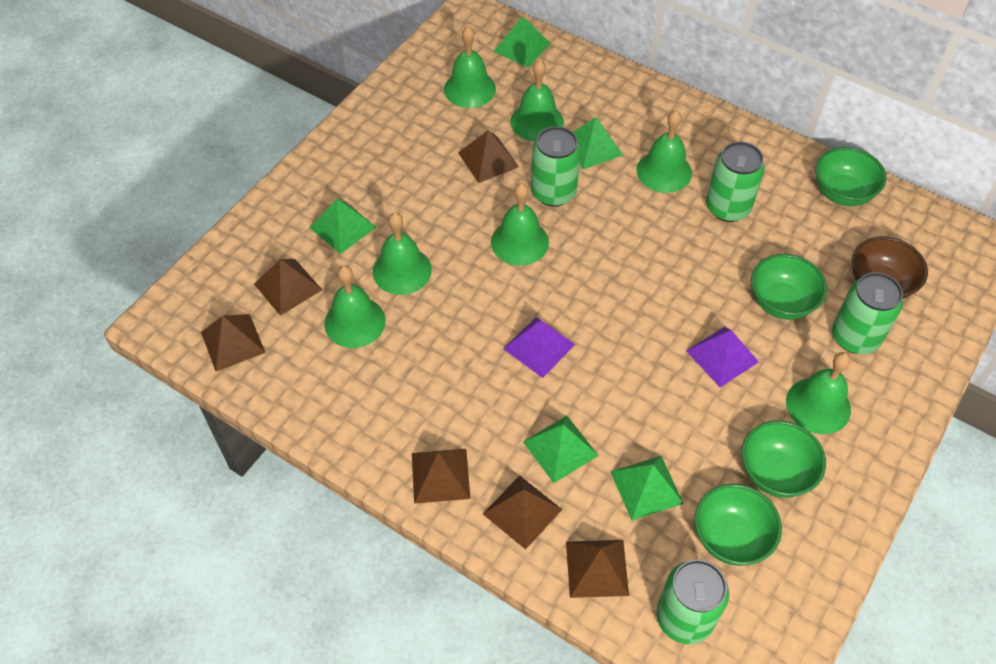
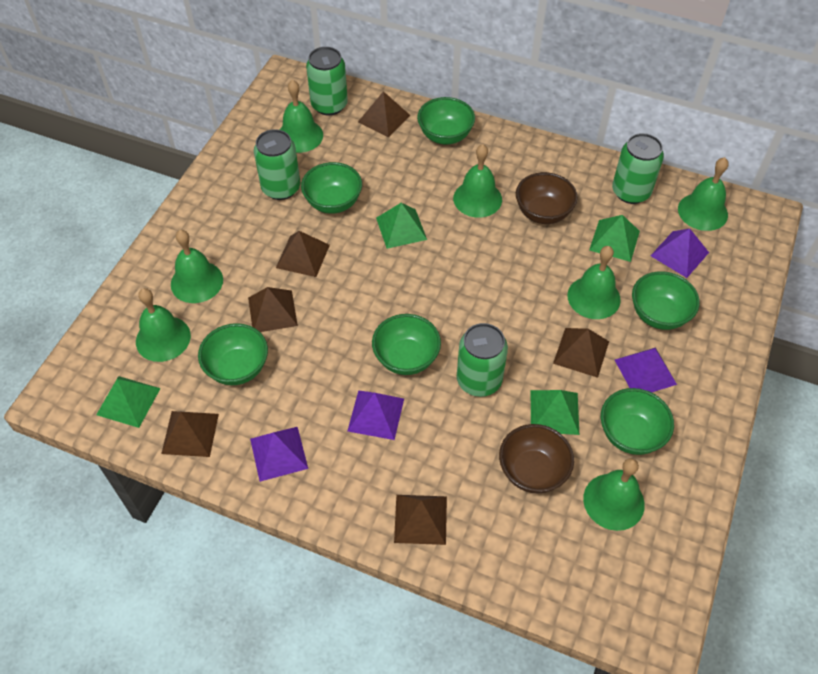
brown bowl: 1 -> 2
green bowl: 4 -> 6
green pyramid: 5 -> 4
purple pyramid: 2 -> 4

